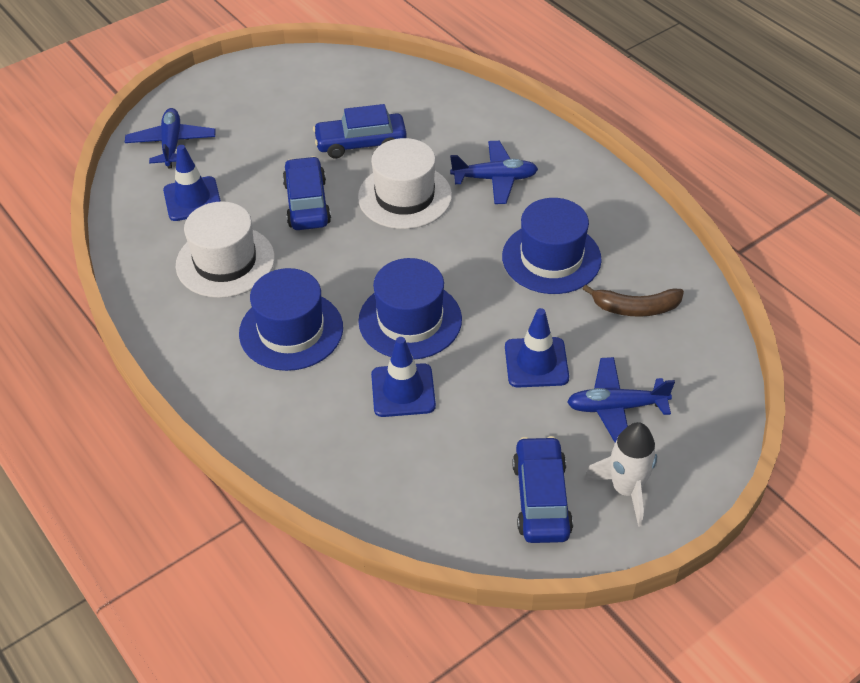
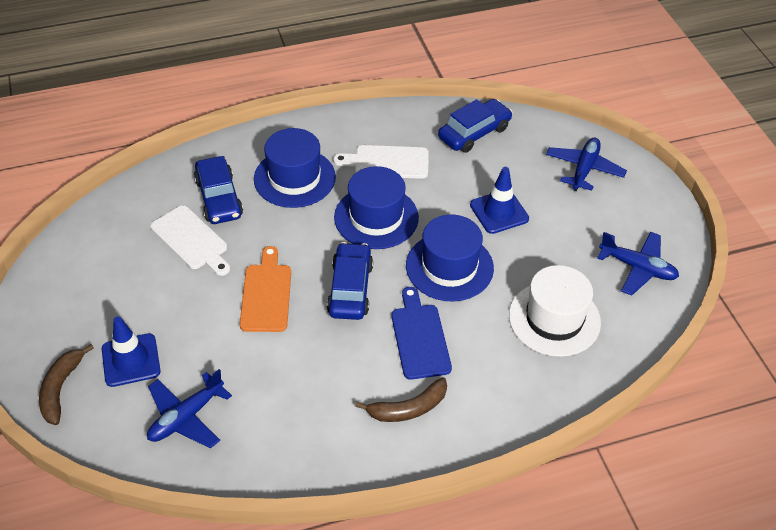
blue cutting board: 0 -> 1
blue traffic cone: 3 -> 2
brown banana: 1 -> 2
orange cutting board: 0 -> 1
white cutting board: 0 -> 2
white hat: 2 -> 1
white rocket: 1 -> 0

